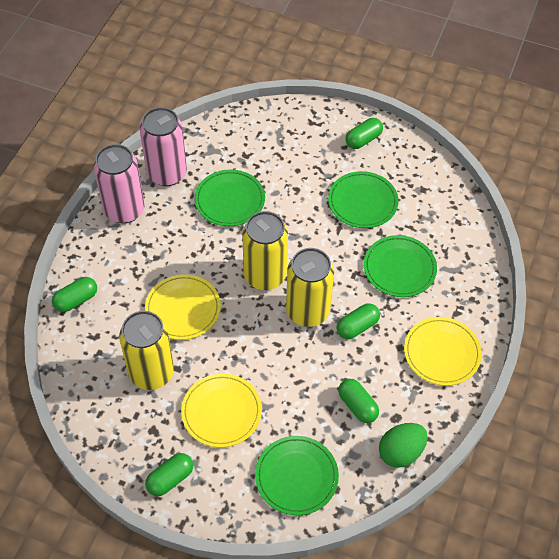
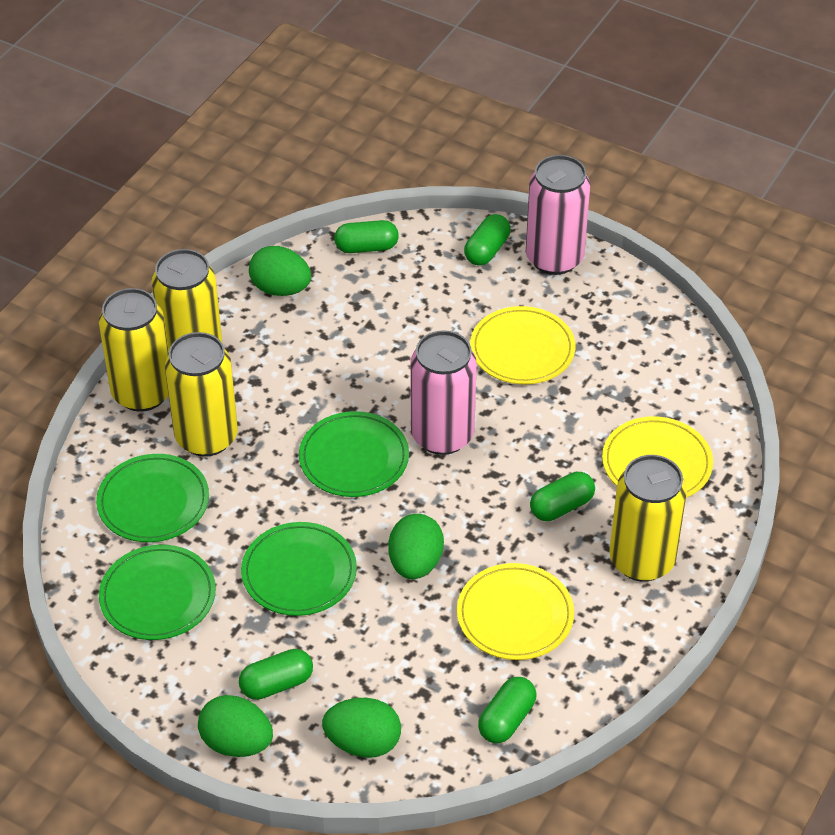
green egg: 1 -> 4
yellow can: 3 -> 4

